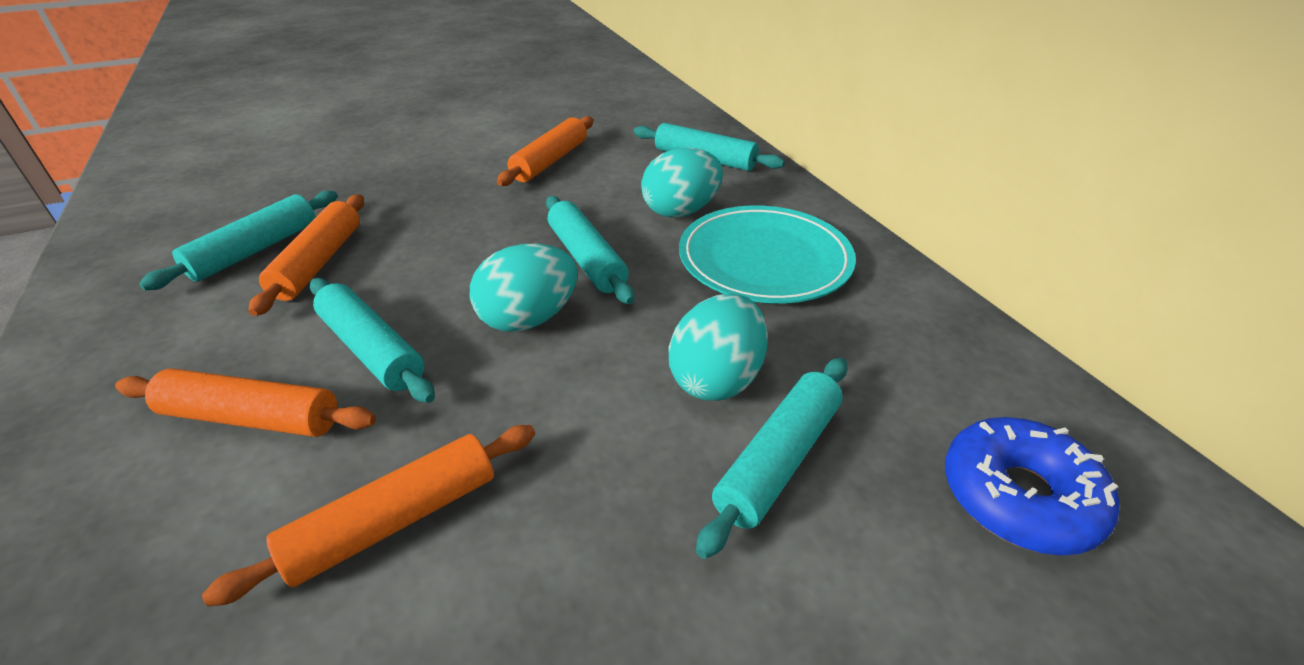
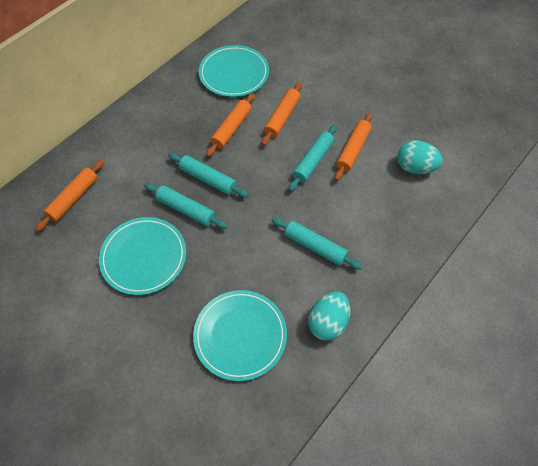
blue donut: 1 -> 0
turquoise egg: 3 -> 2
turquoise plate: 1 -> 3
turquoise rolling pin: 5 -> 4

